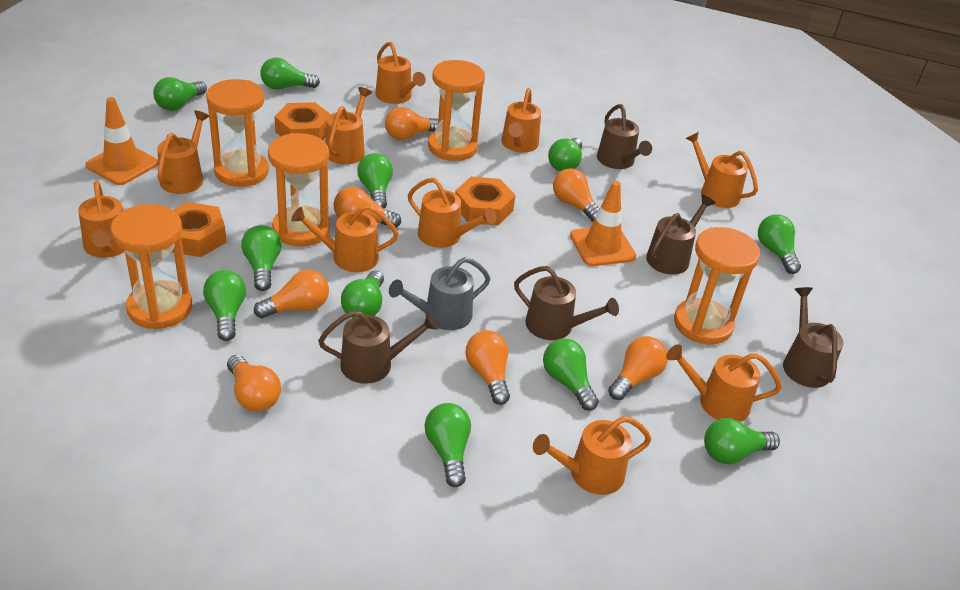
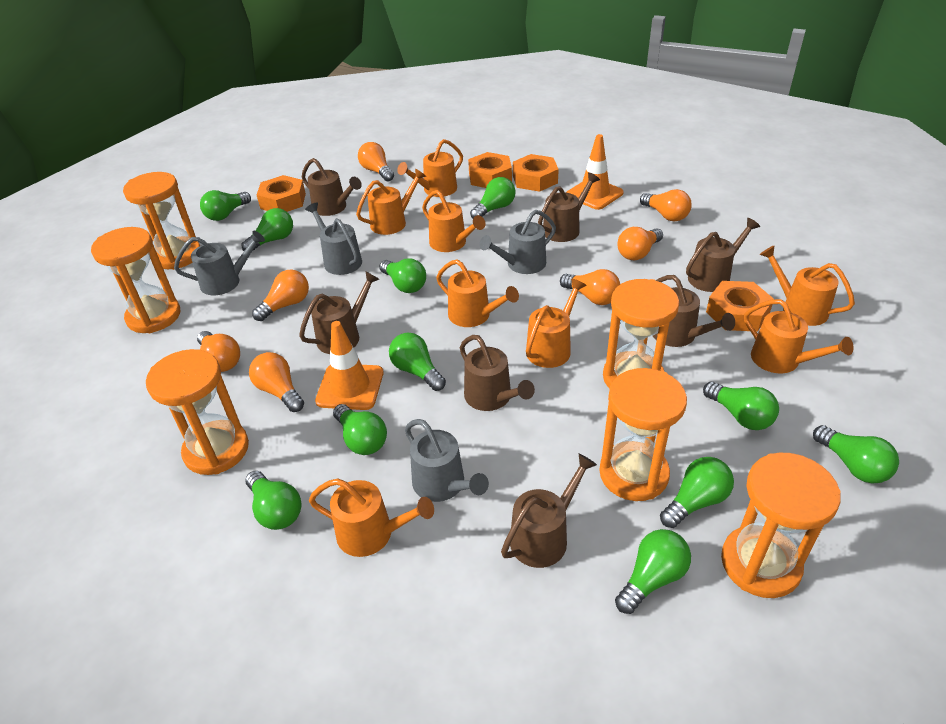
brown watering can: 5 -> 7
grey watering can: 1 -> 4
orange hourglass: 5 -> 6
orange nut: 3 -> 4
orange watering can: 10 -> 8

